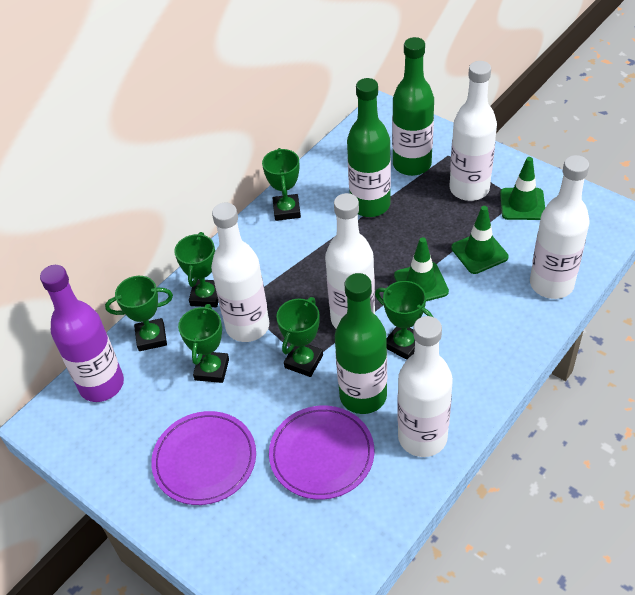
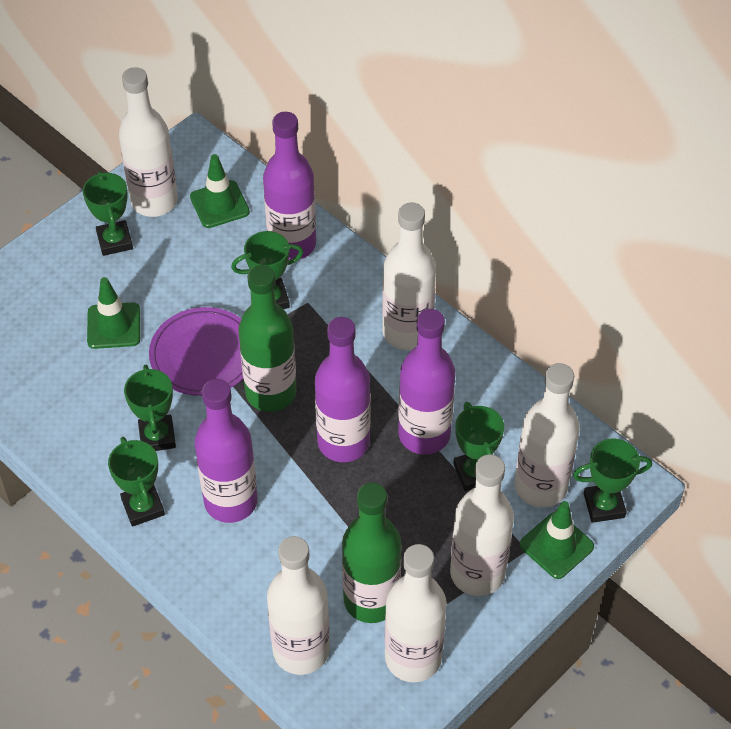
green bottle: 3 -> 2
purple bottle: 1 -> 4
purple plate: 2 -> 1
white bottle: 5 -> 6

